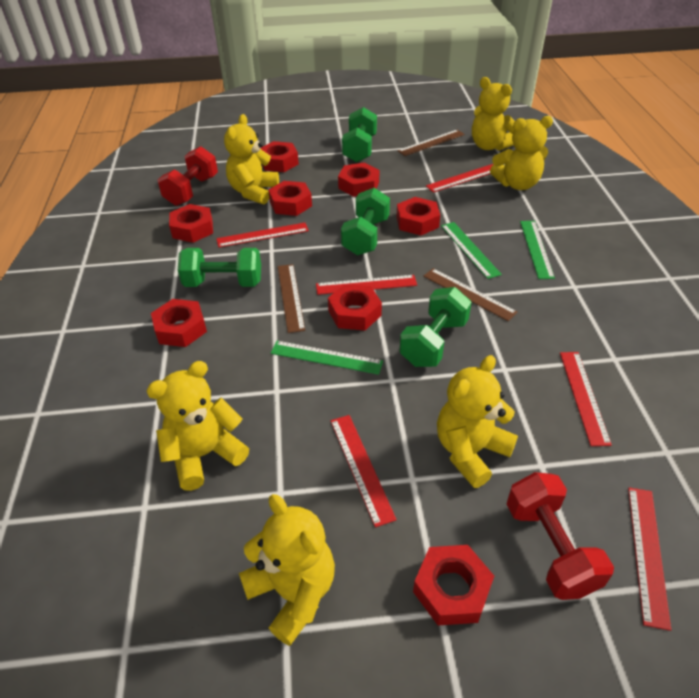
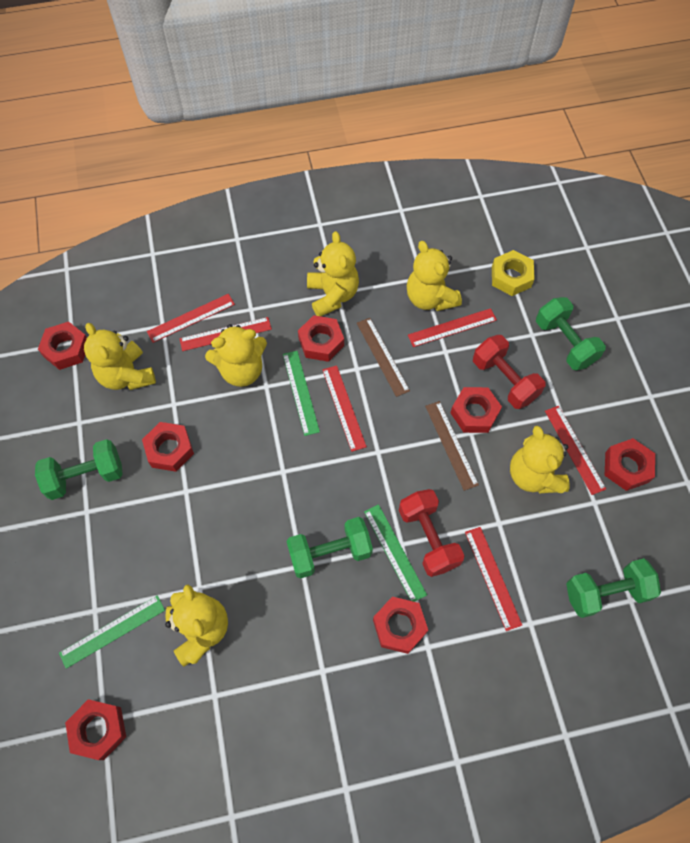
brown ruler: 3 -> 2
red nut: 8 -> 7
yellow nut: 0 -> 1

